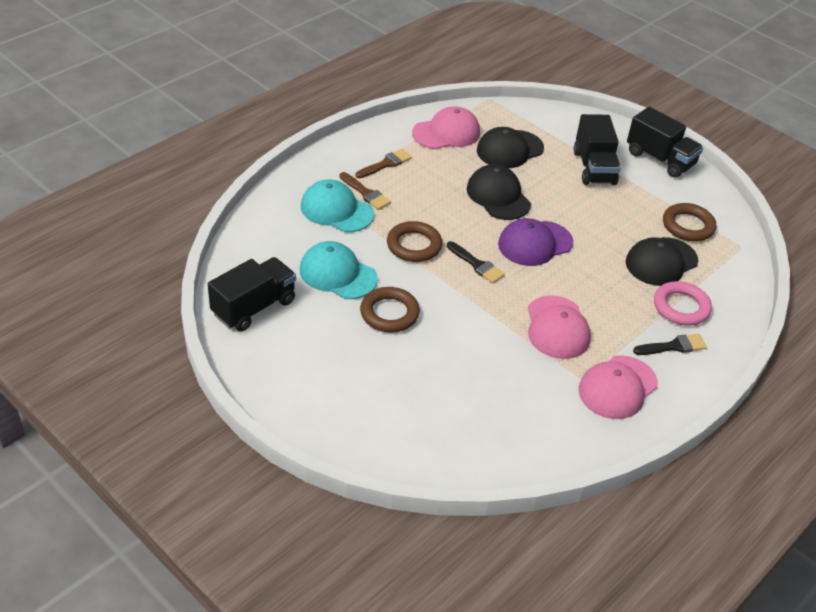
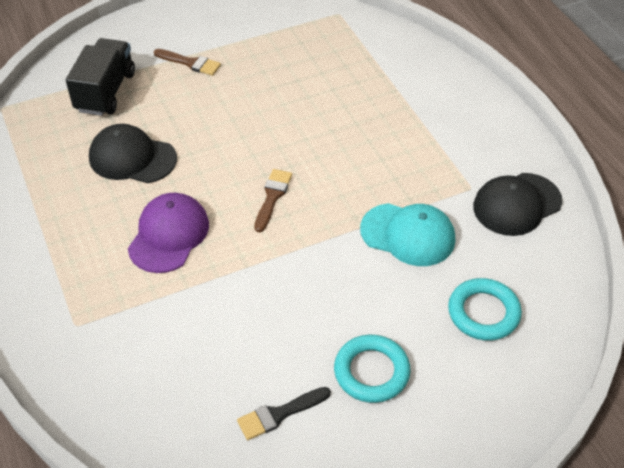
black brush: 2 -> 1
black cap: 3 -> 2
black truck: 3 -> 1
brown ring: 3 -> 0
pink cap: 3 -> 0
pink ring: 1 -> 0
turquoise cap: 2 -> 1
turquoise ring: 0 -> 2

